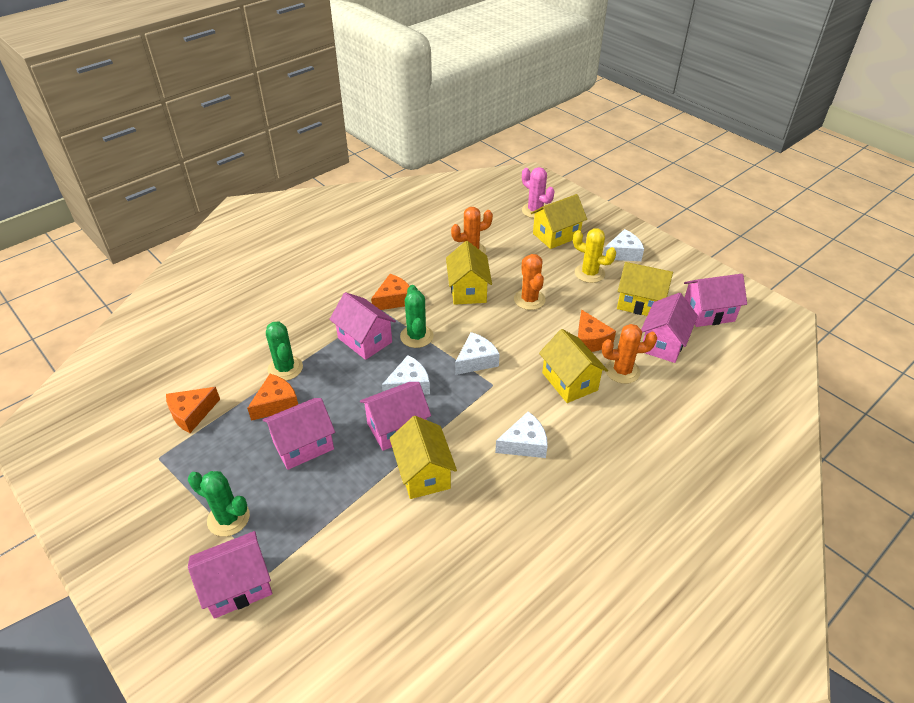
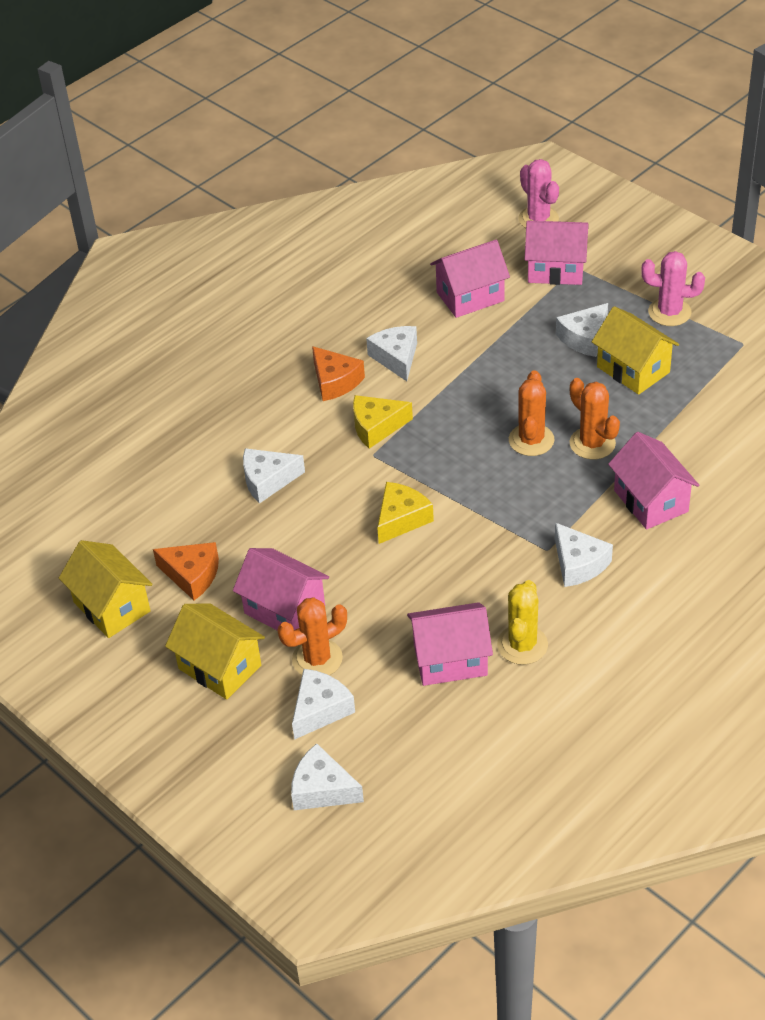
green cactus: 3 -> 0
orange cheese: 4 -> 2
pink cactus: 1 -> 2
pink house: 6 -> 5
white cheese: 4 -> 6
yellow cheese: 0 -> 2
yellow house: 5 -> 3

